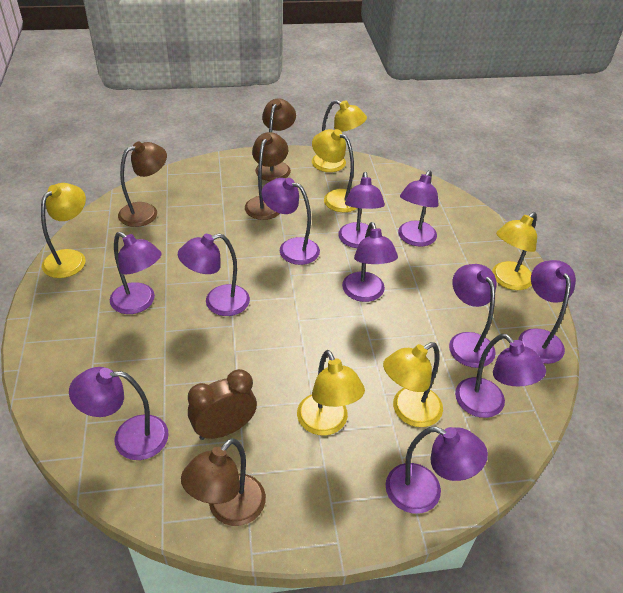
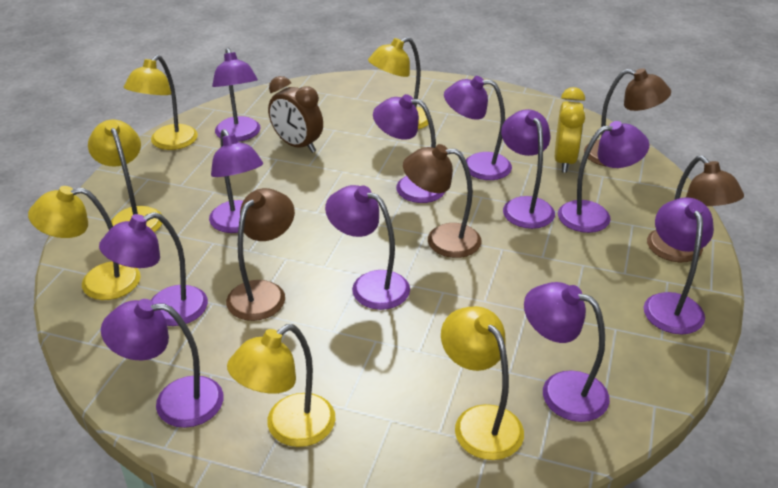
yellow clock: 0 -> 1

